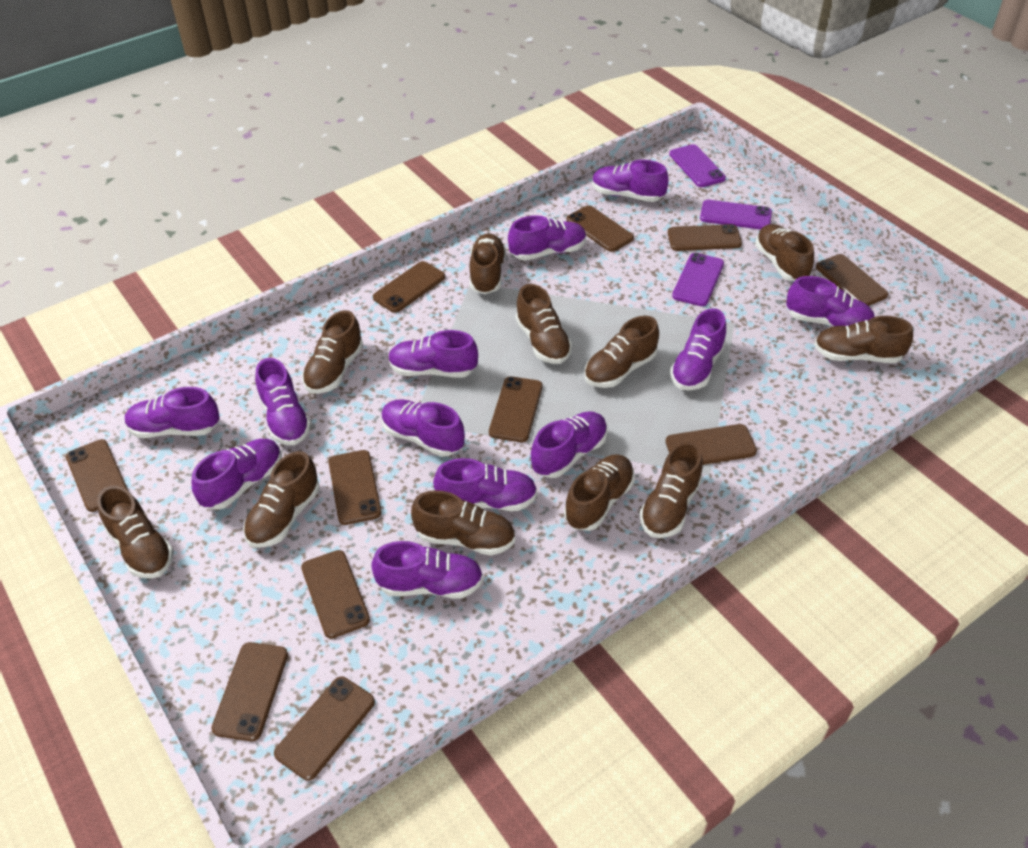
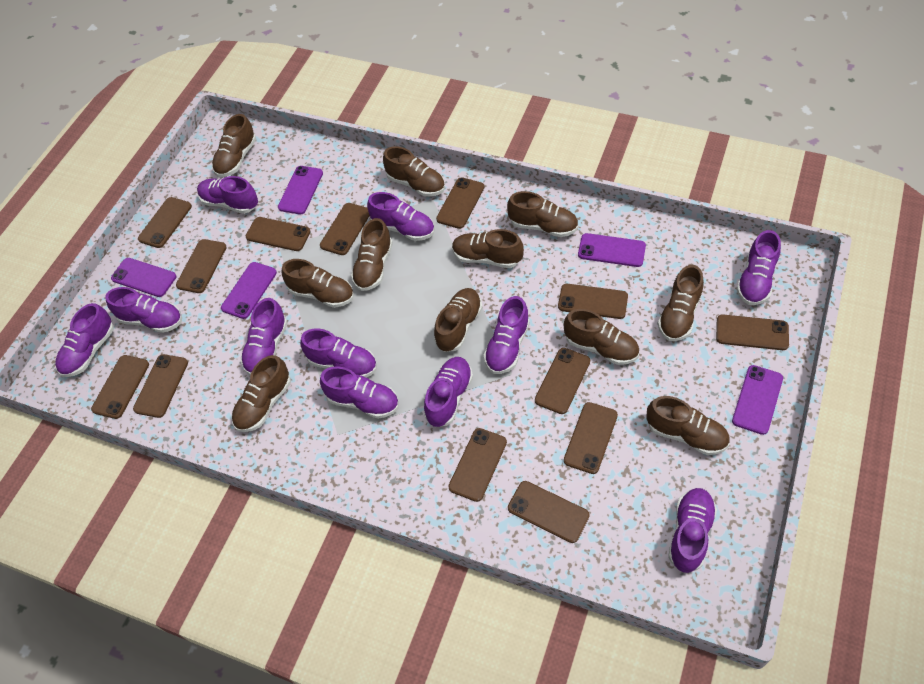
brown phone: 11 -> 13
purple phone: 3 -> 5
purple shoe: 12 -> 11

